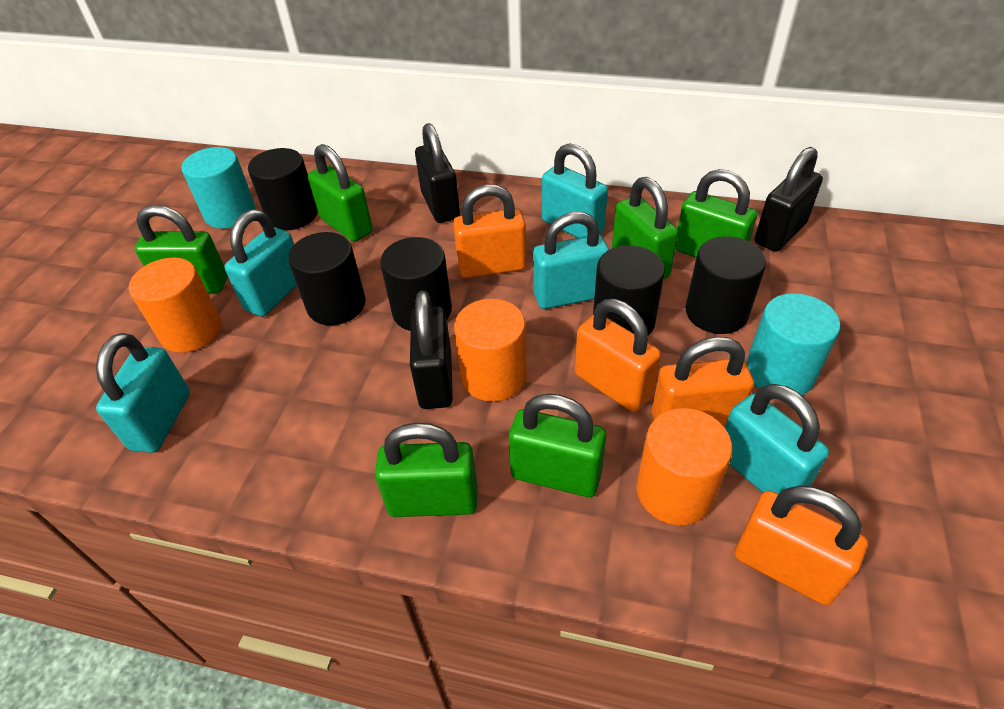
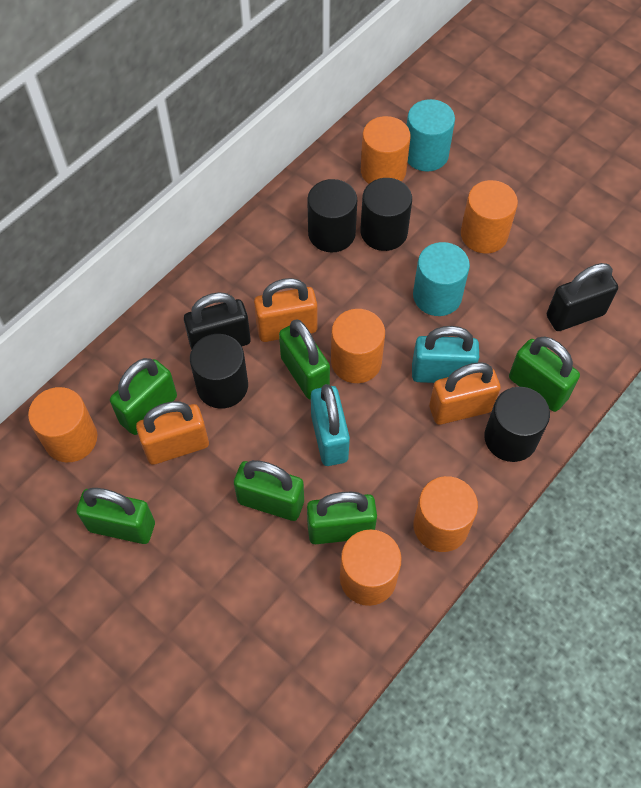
black cylinder: 5 -> 4
black padlock: 3 -> 2
orange cylinder: 3 -> 6
orange padlock: 4 -> 3
turquoise padlock: 5 -> 2

